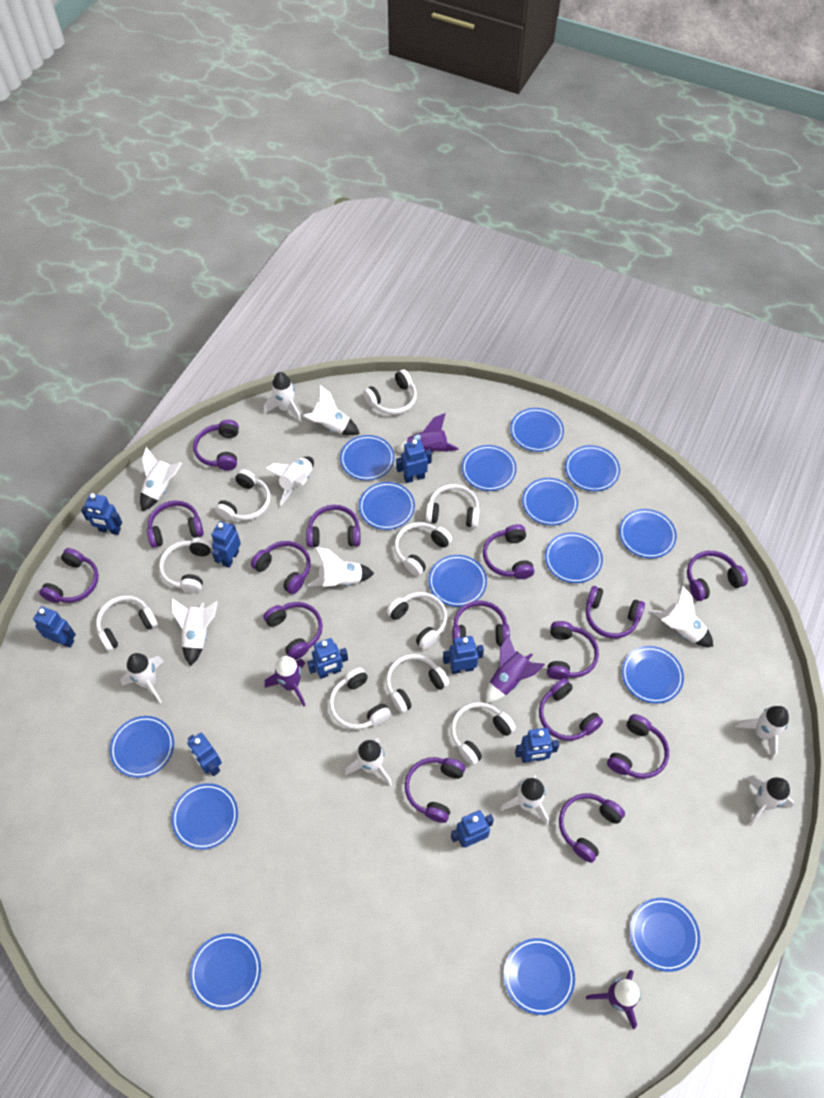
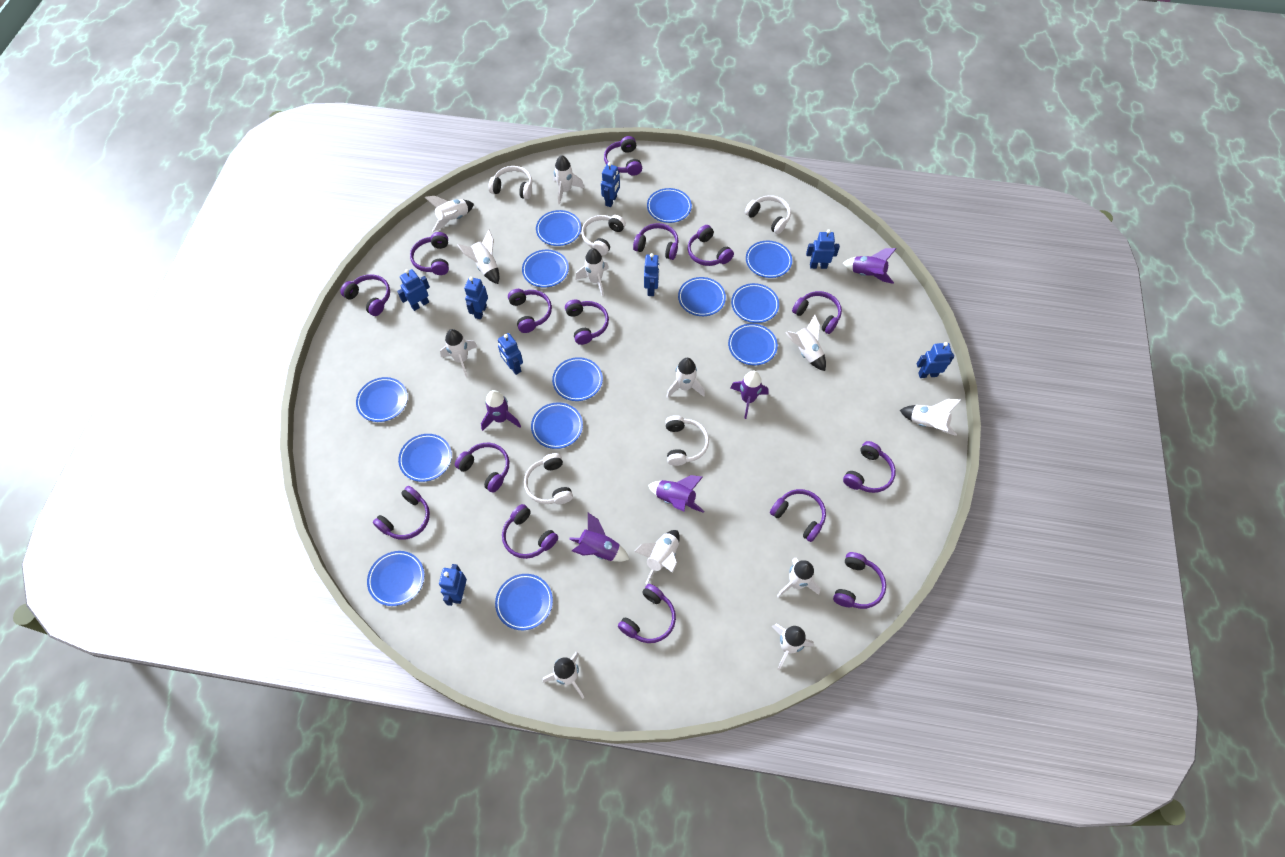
blue plate: 15 -> 13
blue robot: 9 -> 8
purple rocket: 4 -> 5
white headphones: 10 -> 5

